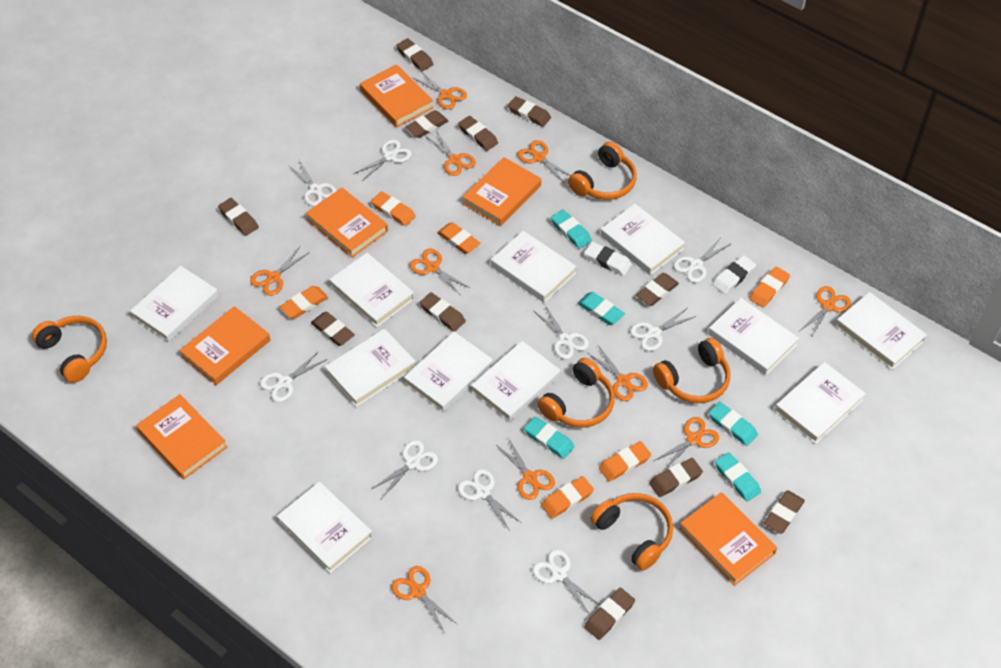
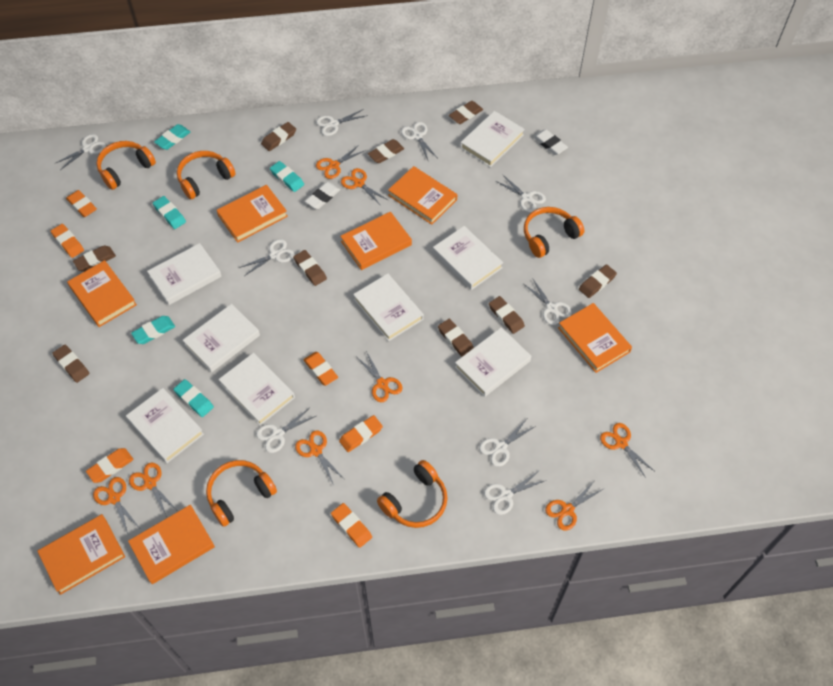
brown eraser: 11 -> 9
orange book: 6 -> 7
orange scissors: 10 -> 8
white book: 11 -> 8

